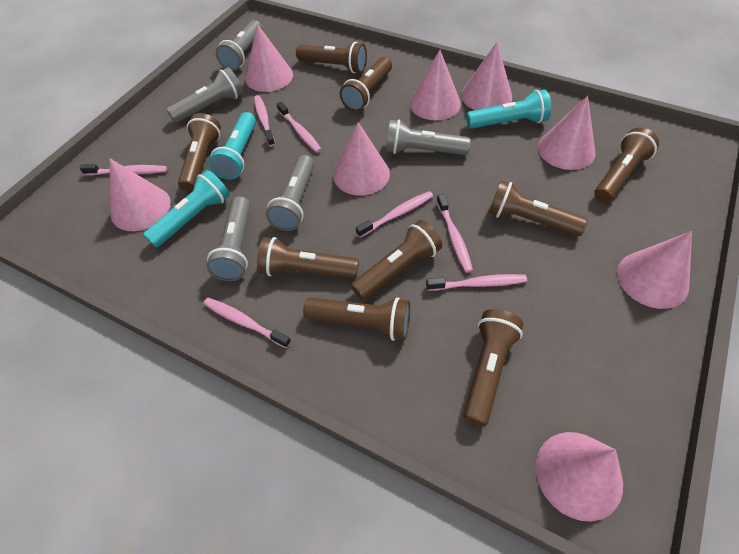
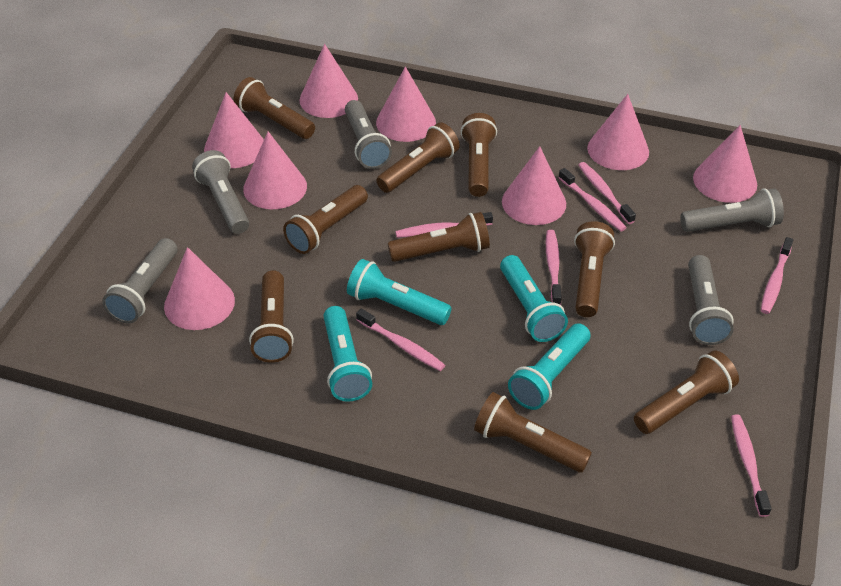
turquoise flashlight: 3 -> 4

